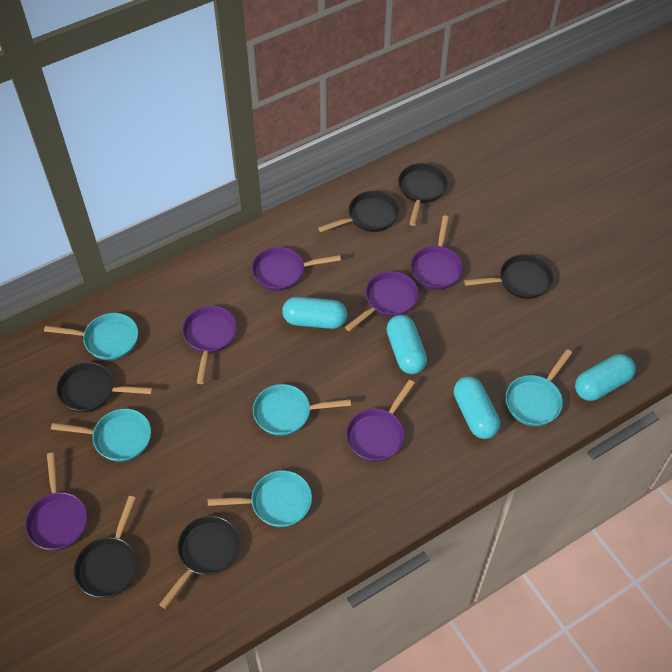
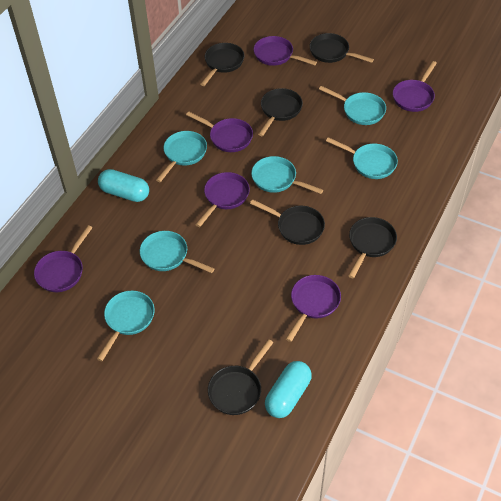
turquoise capsule: 4 -> 2
turquoise pan: 5 -> 6

